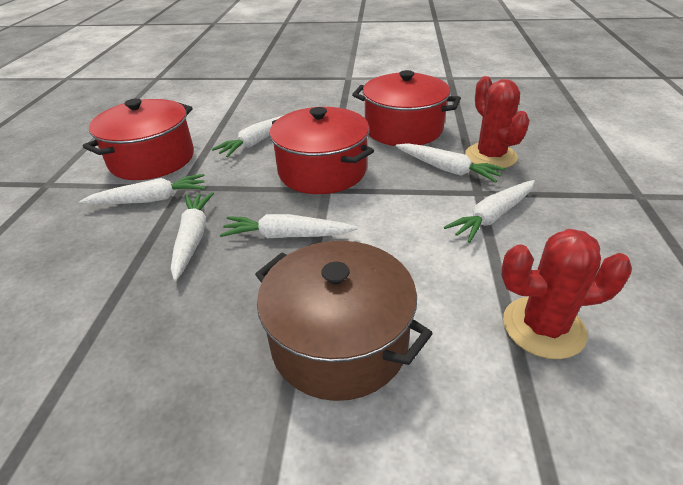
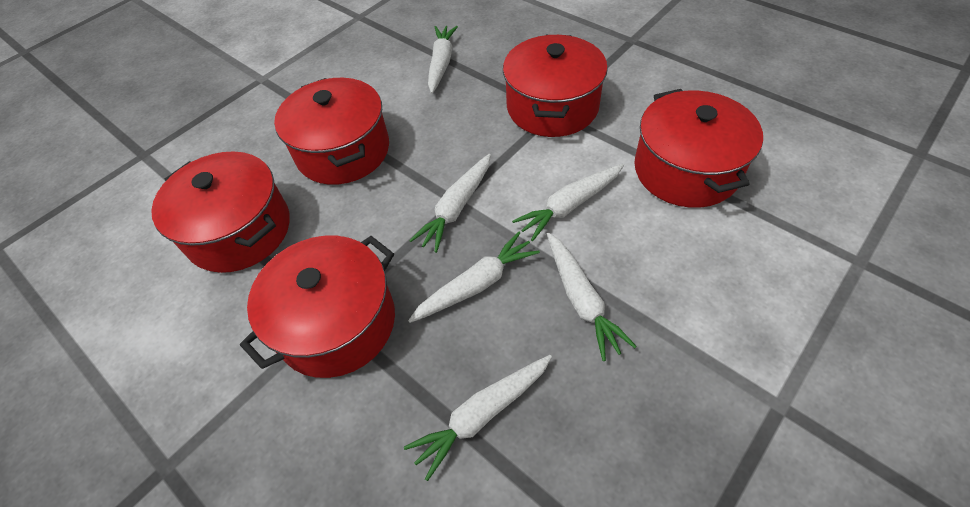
brown pot: 1 -> 0
red cactus: 2 -> 0
red pot: 3 -> 5

